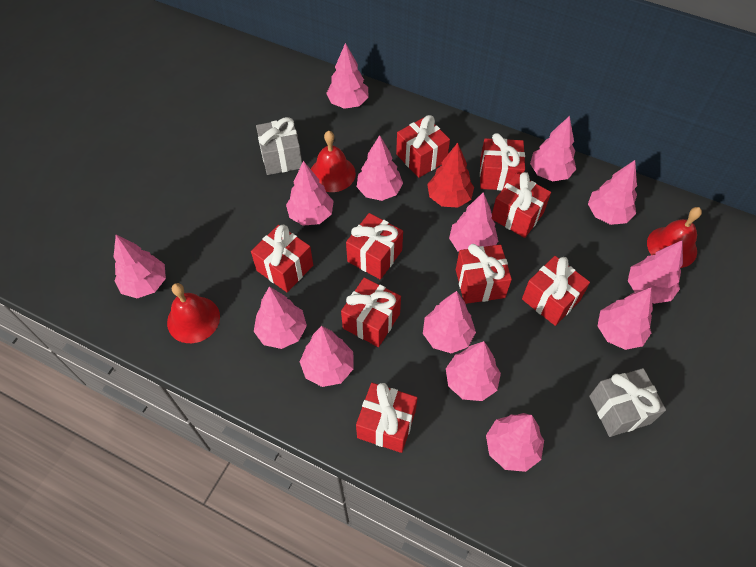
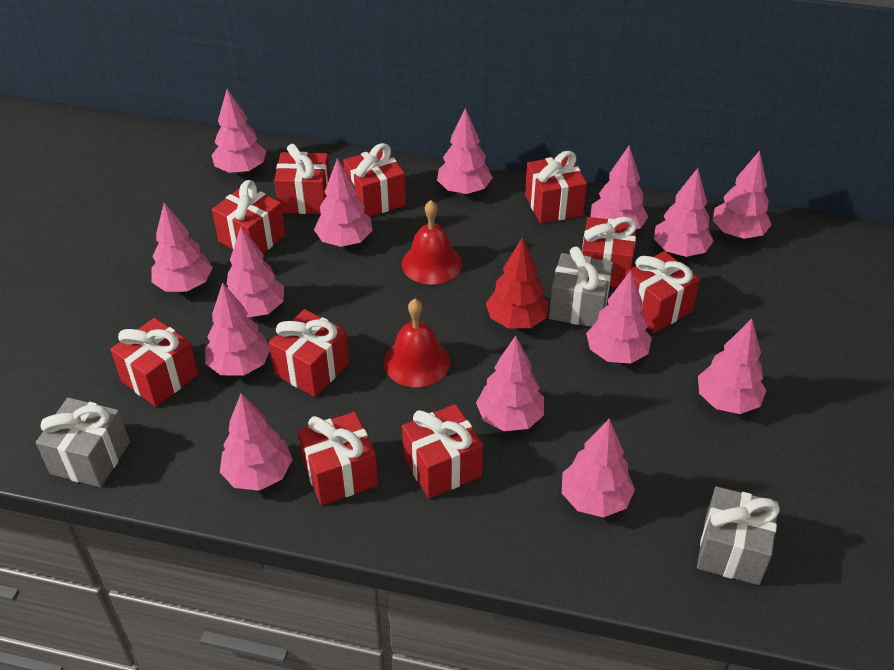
grey gift: 2 -> 3
red bell: 3 -> 2
red gift: 9 -> 10

